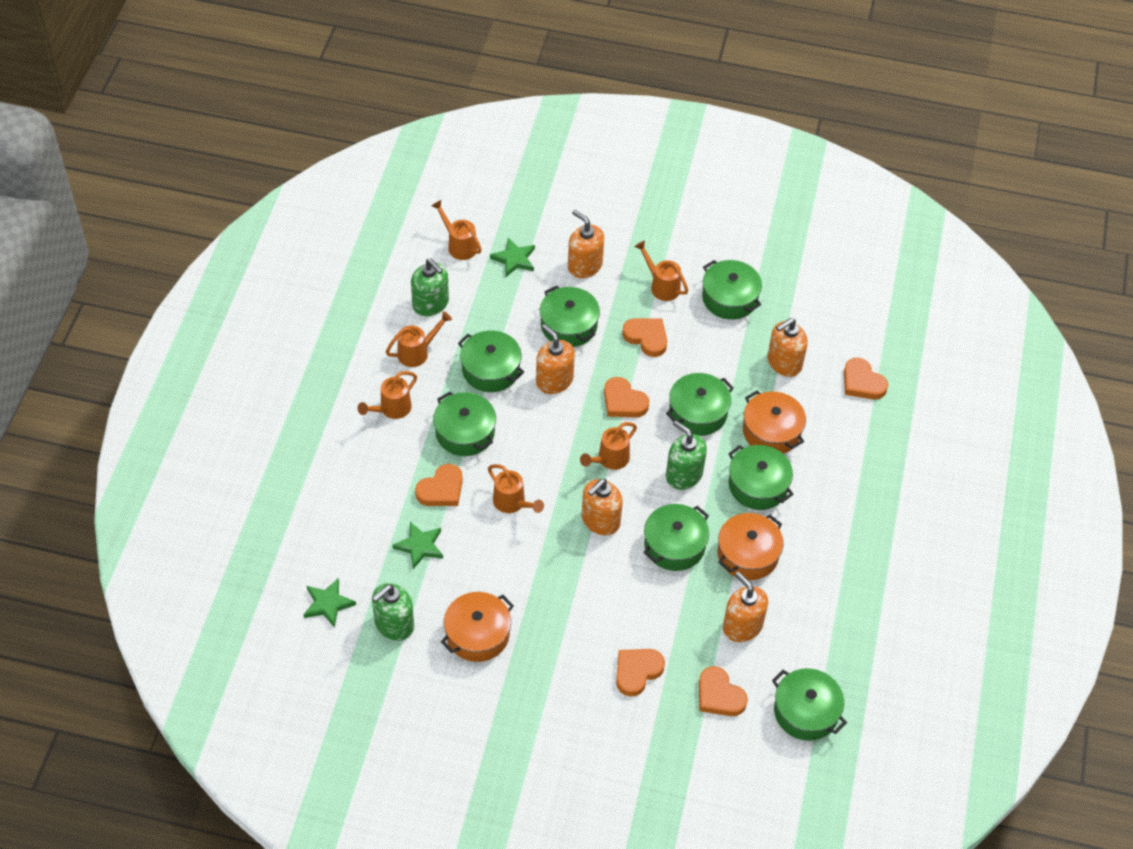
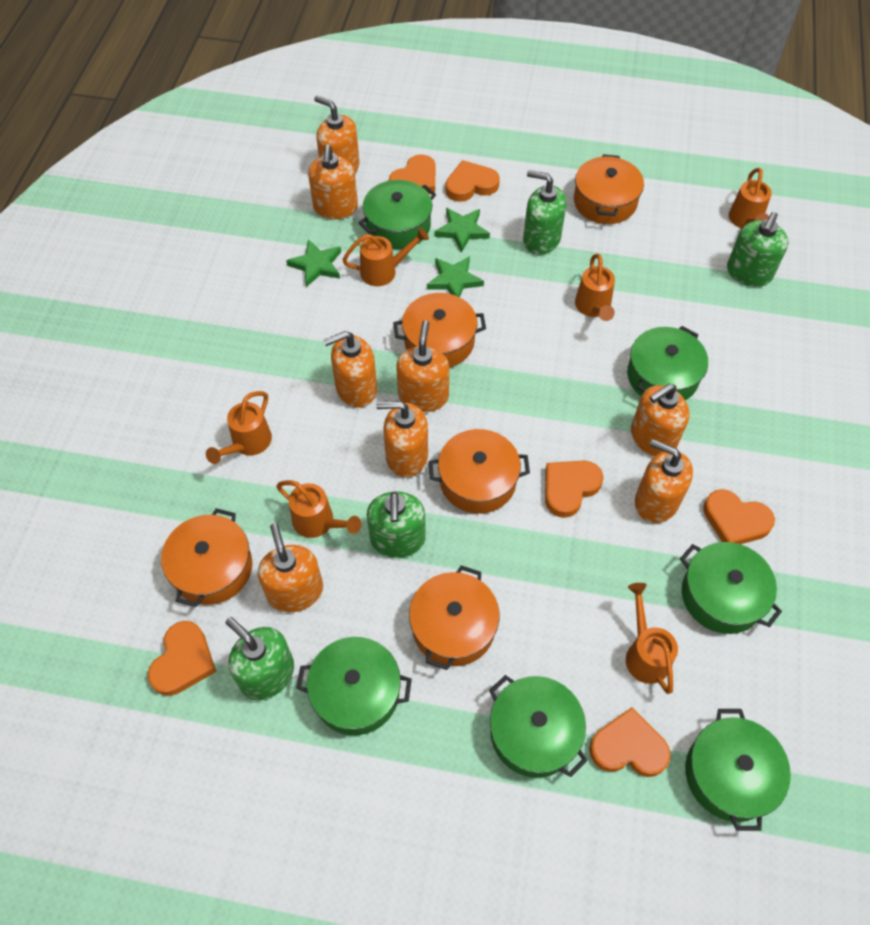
green pot: 8 -> 6
green soap dispenser: 3 -> 4
orange pot: 3 -> 5
orange soap dispenser: 5 -> 8

